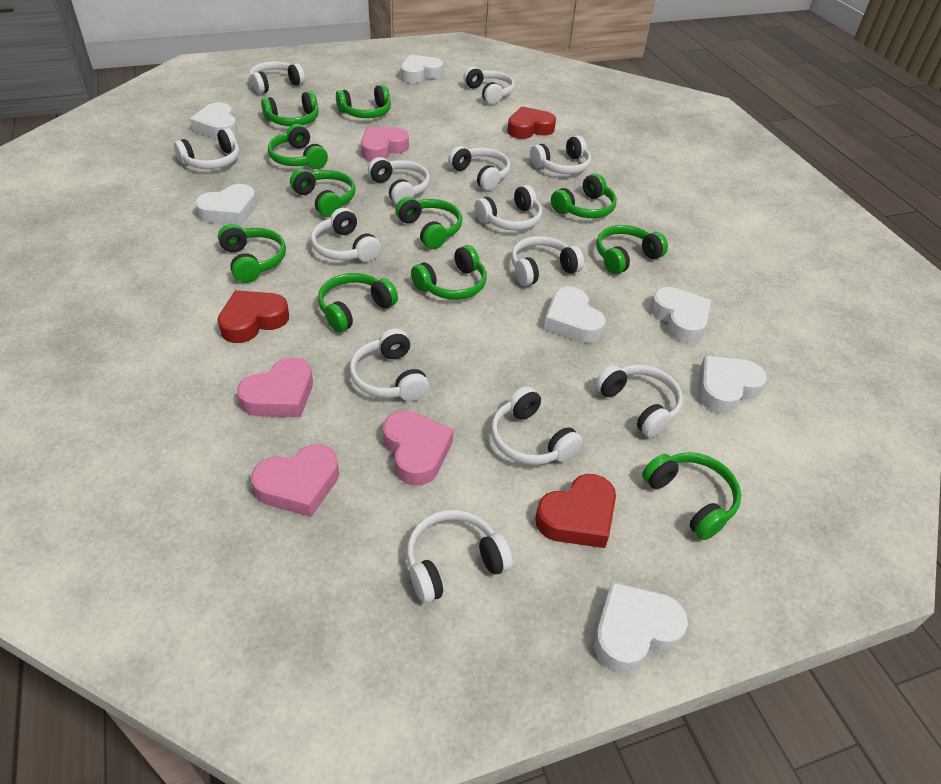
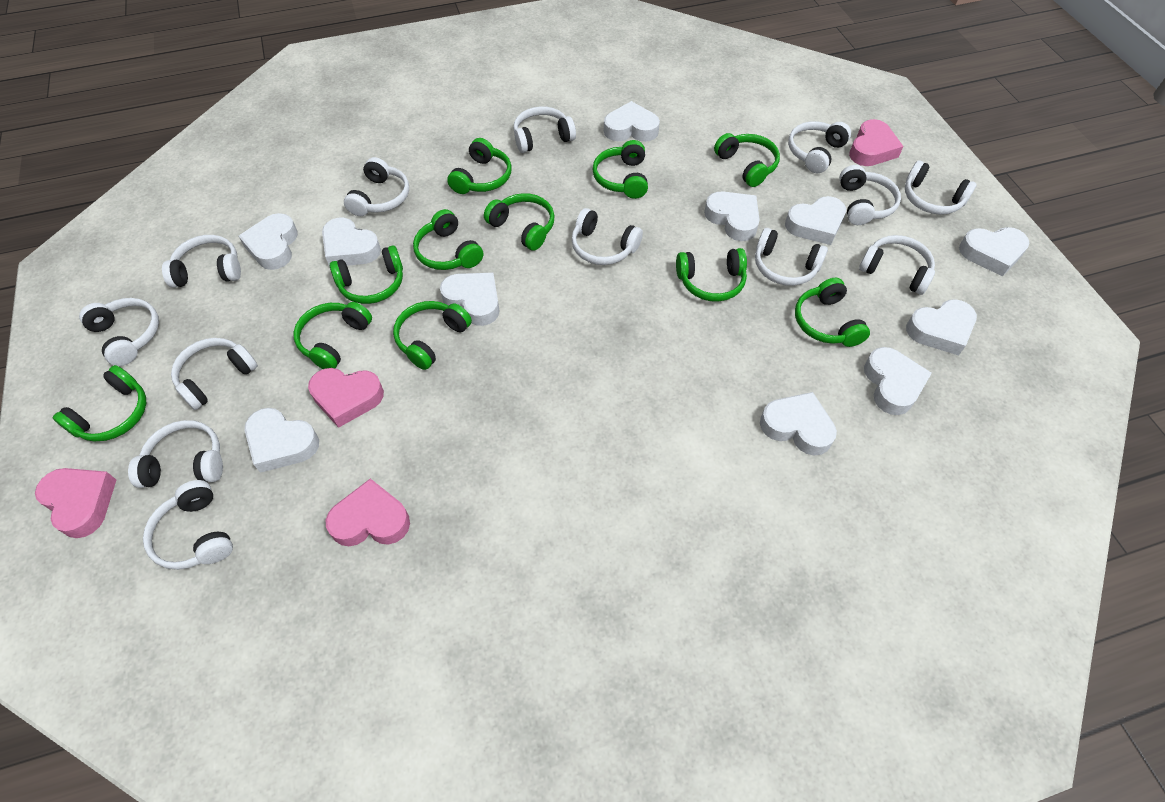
red heart: 3 -> 0
white heart: 7 -> 11

